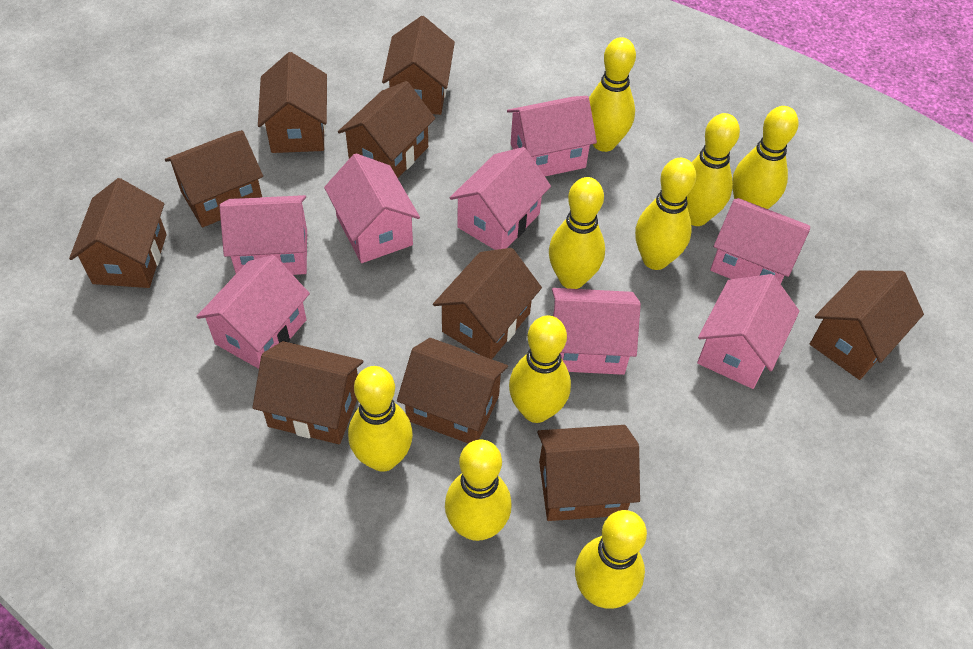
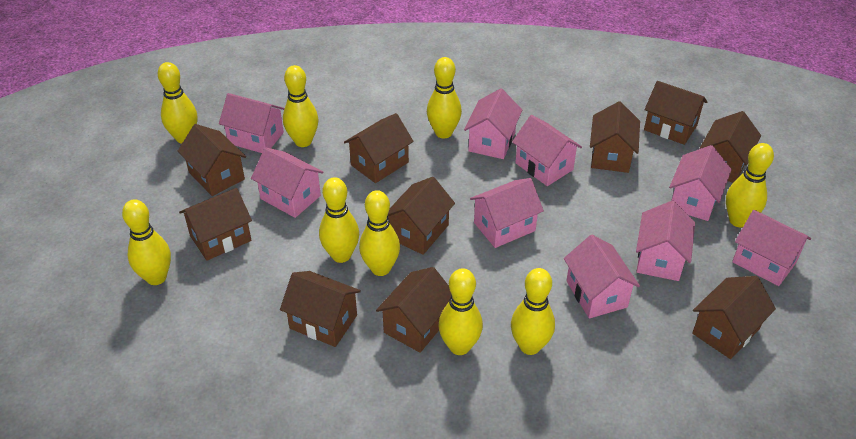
pink house: 8 -> 9

